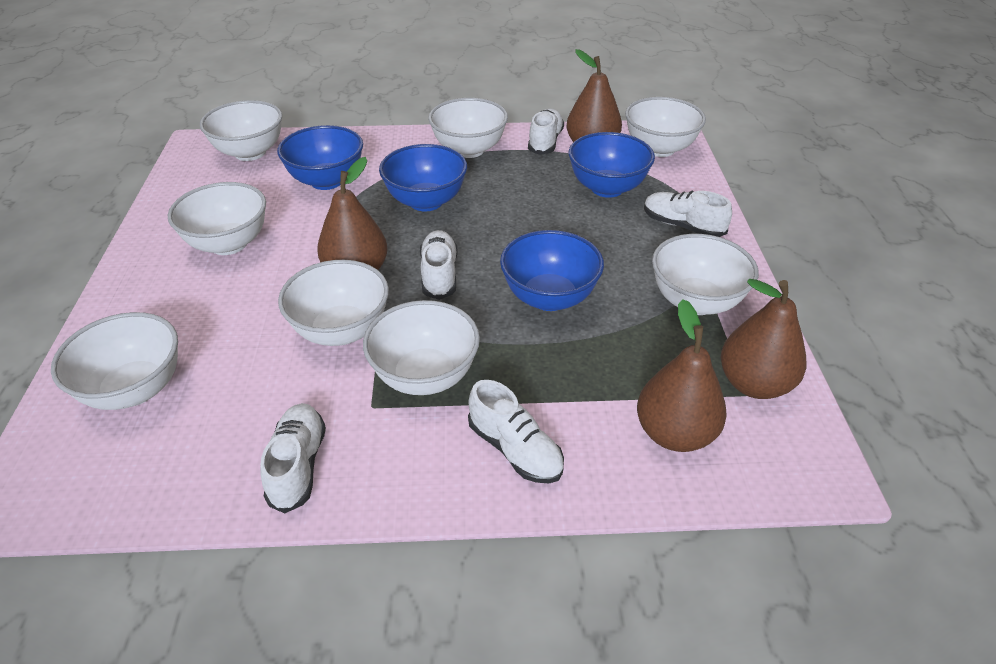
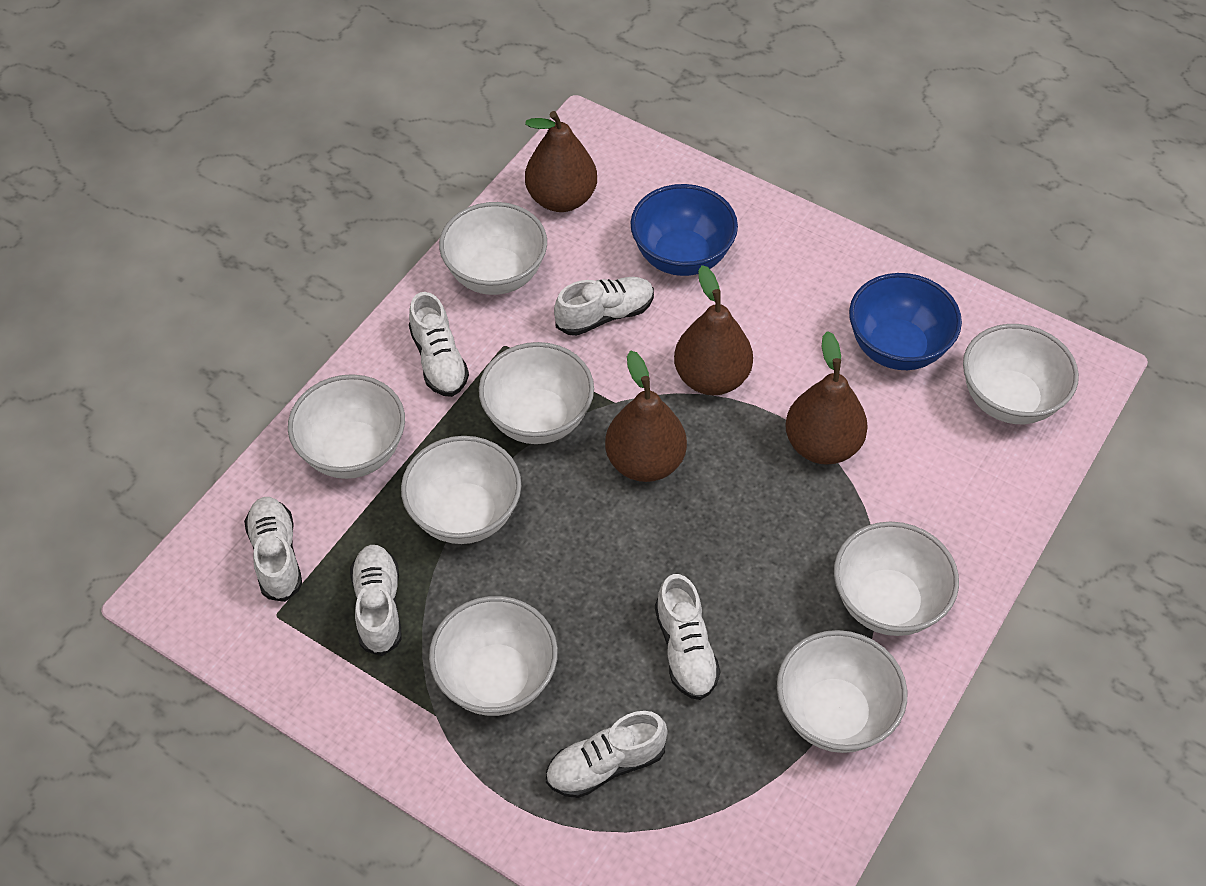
blue bowl: 4 -> 2
white shoe: 5 -> 6

